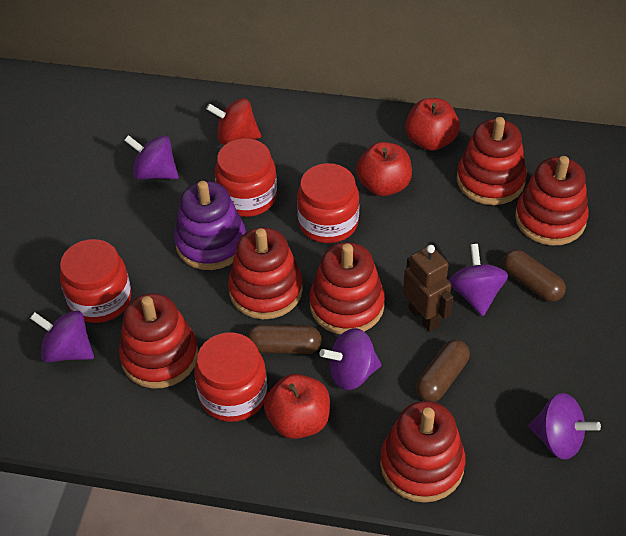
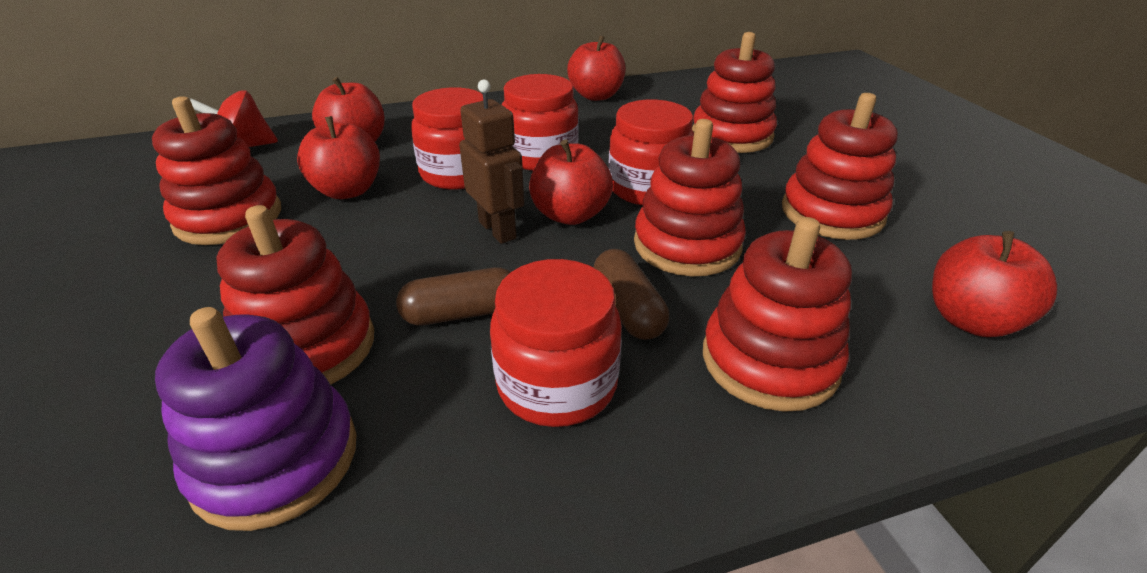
brown capsule: 3 -> 2
purple spinning top: 5 -> 0
red apple: 3 -> 5

